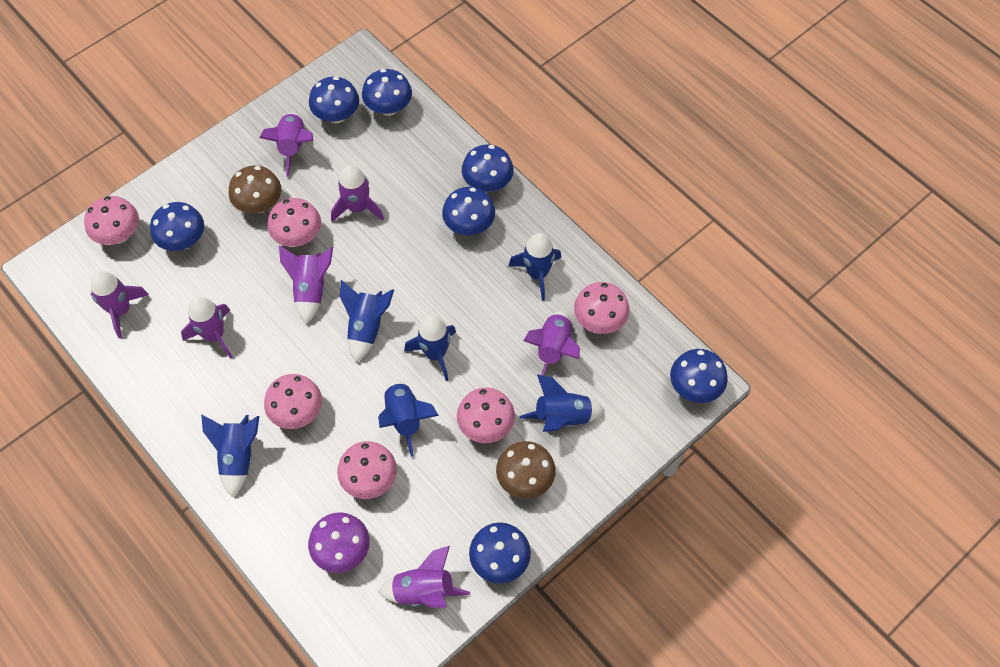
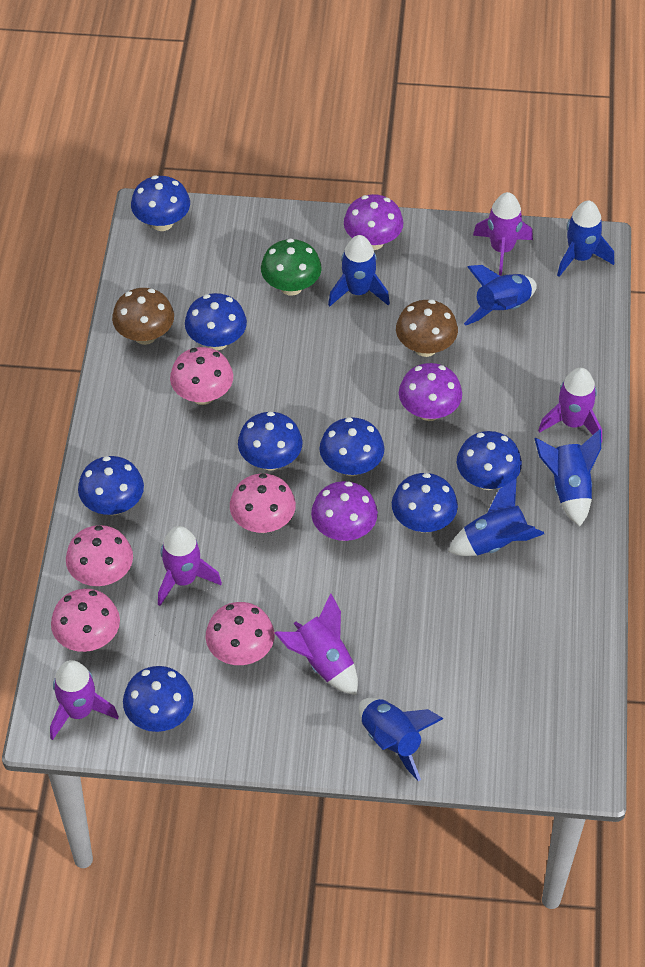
blue mushroom: 7 -> 8
green mushroom: 0 -> 1
pink mushroom: 6 -> 5
purple mushroom: 1 -> 3
purple rocket: 7 -> 5

